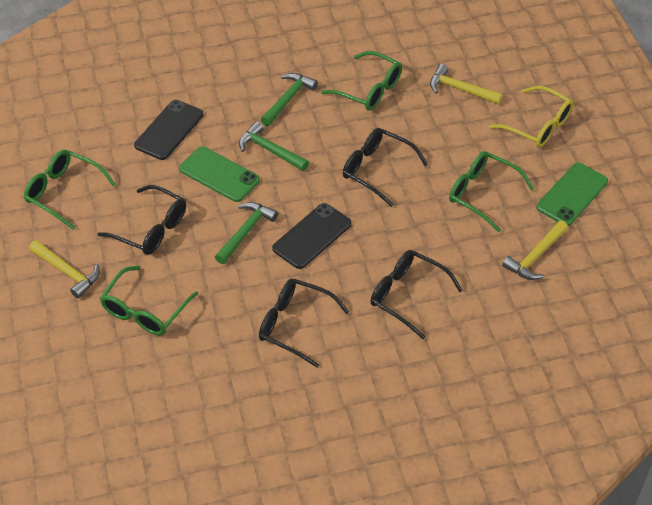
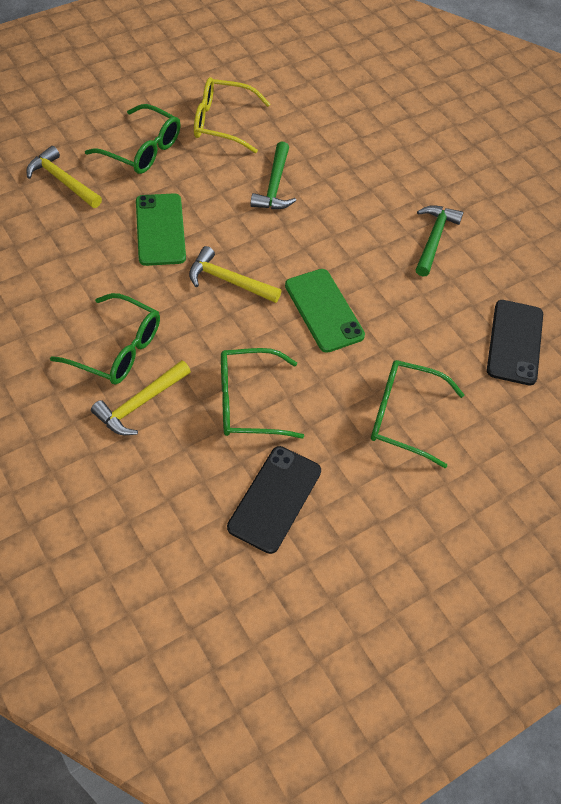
black glasses: 4 -> 0
green hammer: 3 -> 2

